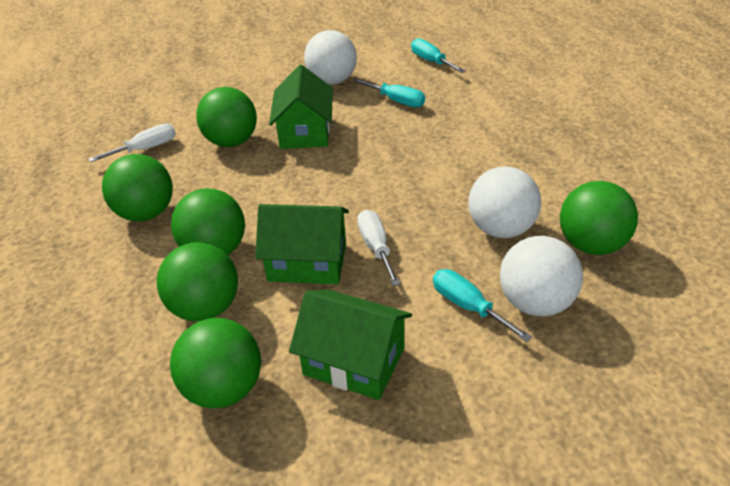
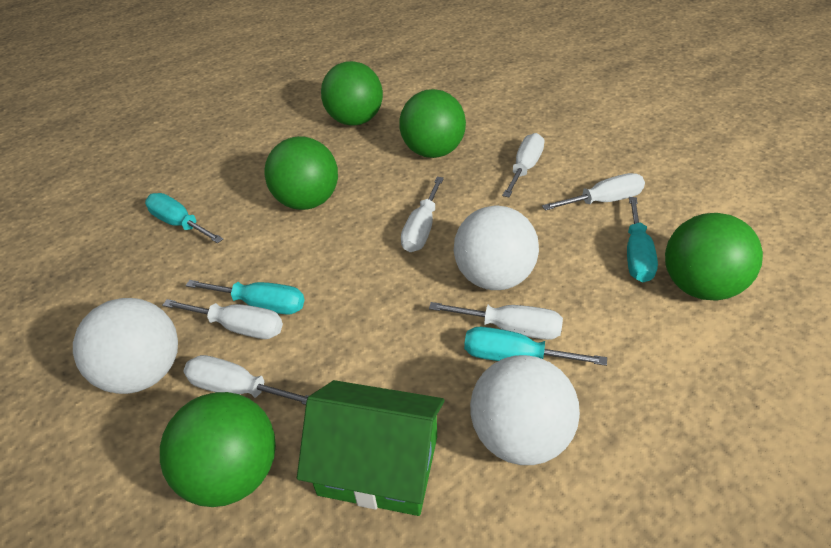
green ball: 6 -> 5
green house: 3 -> 1
turquoise screwdriver: 3 -> 4
white screwdriver: 2 -> 6

